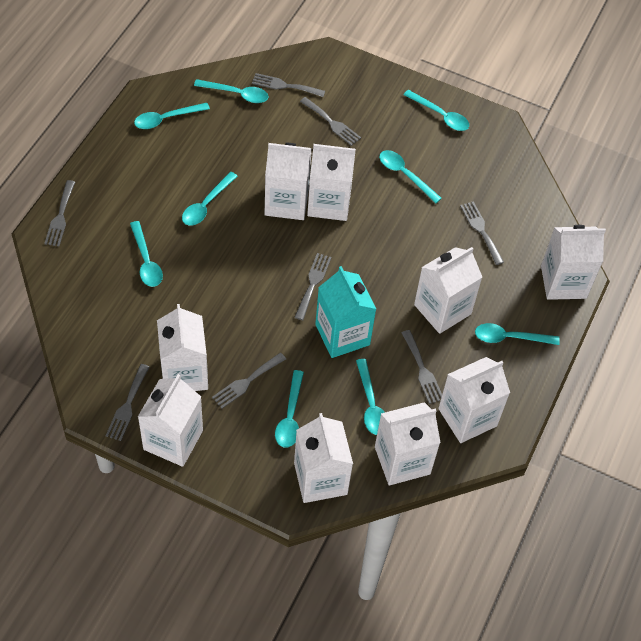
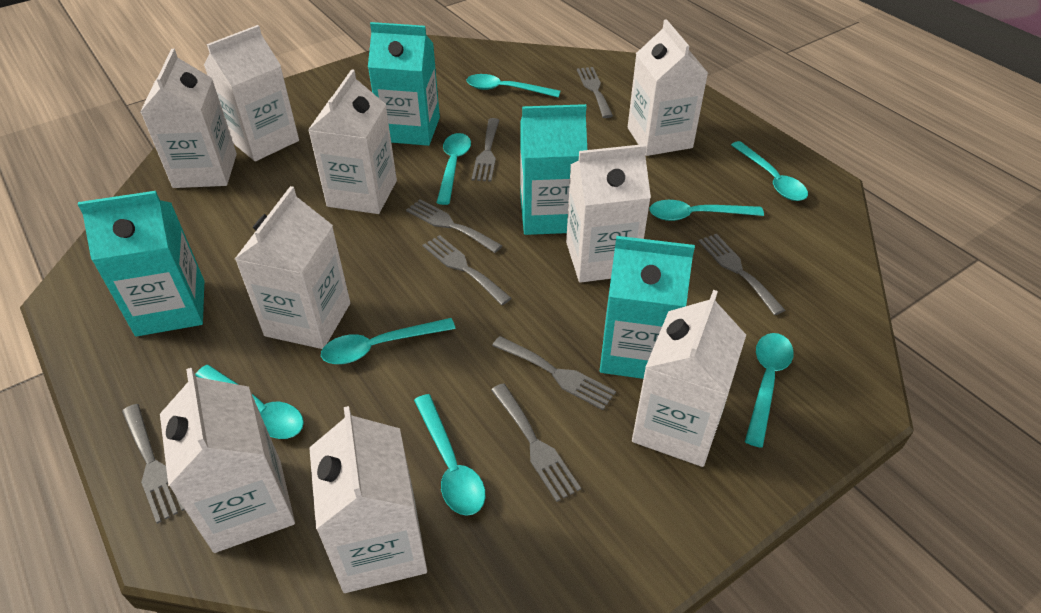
turquoise carton: 1 -> 4
turquoise spoon: 9 -> 8

